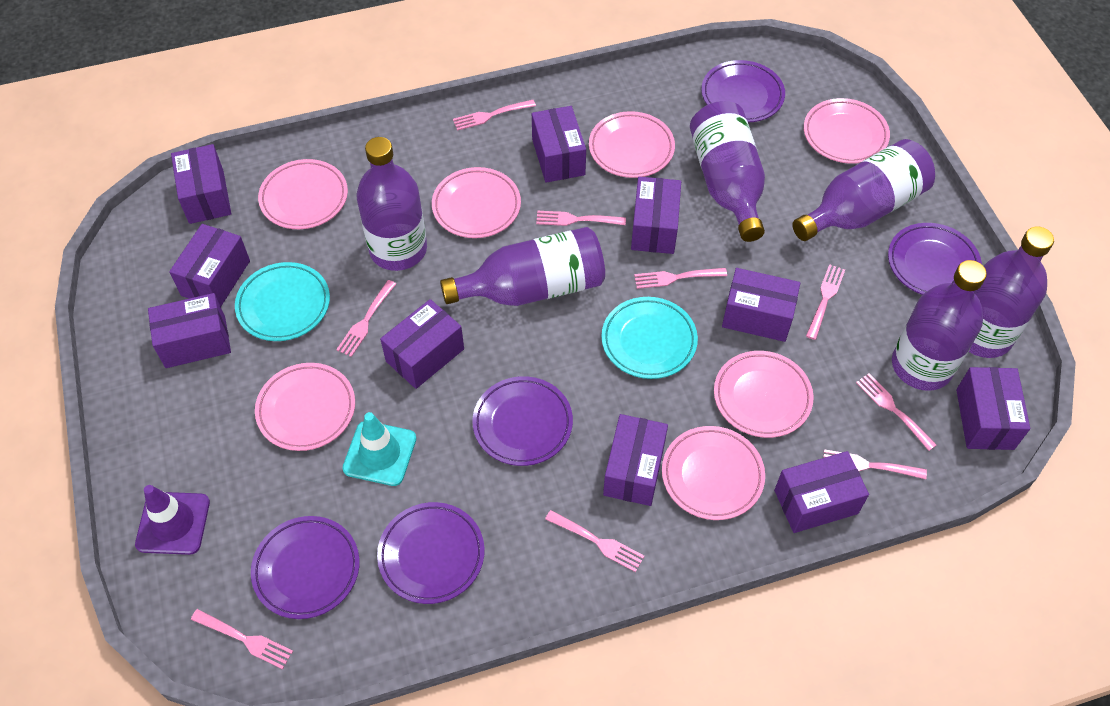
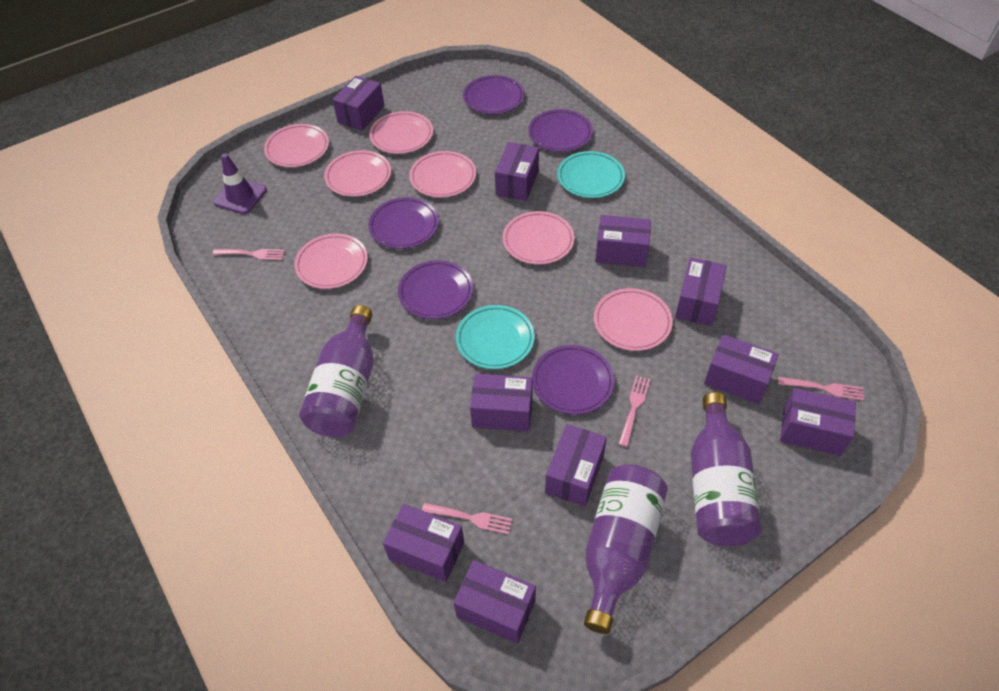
pink fork: 9 -> 4
purple bottle: 6 -> 3
turquoise traffic cone: 1 -> 0

